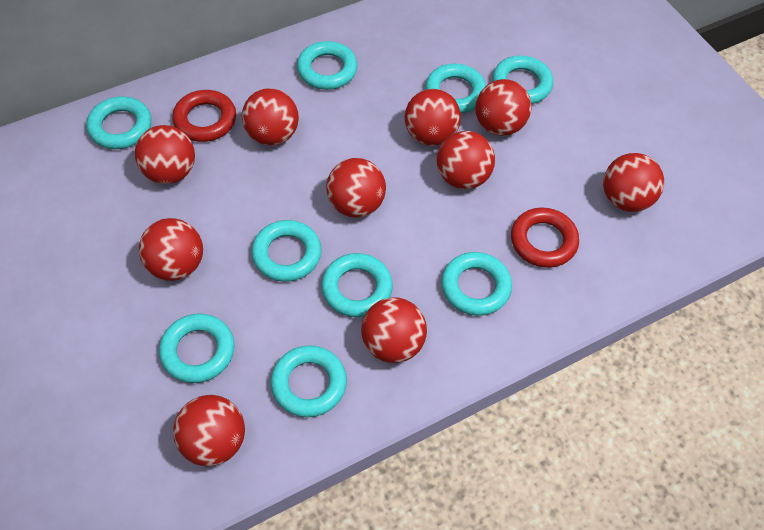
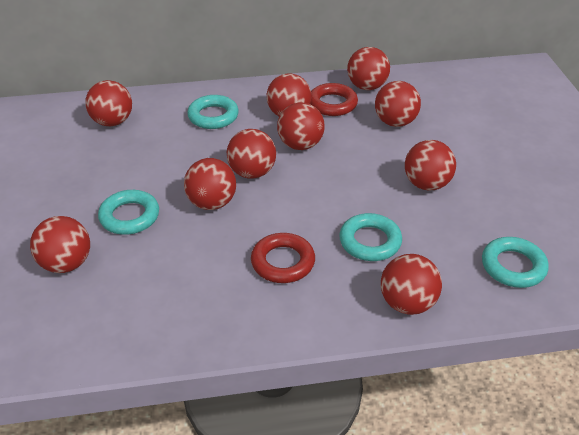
turquoise ring: 9 -> 4

